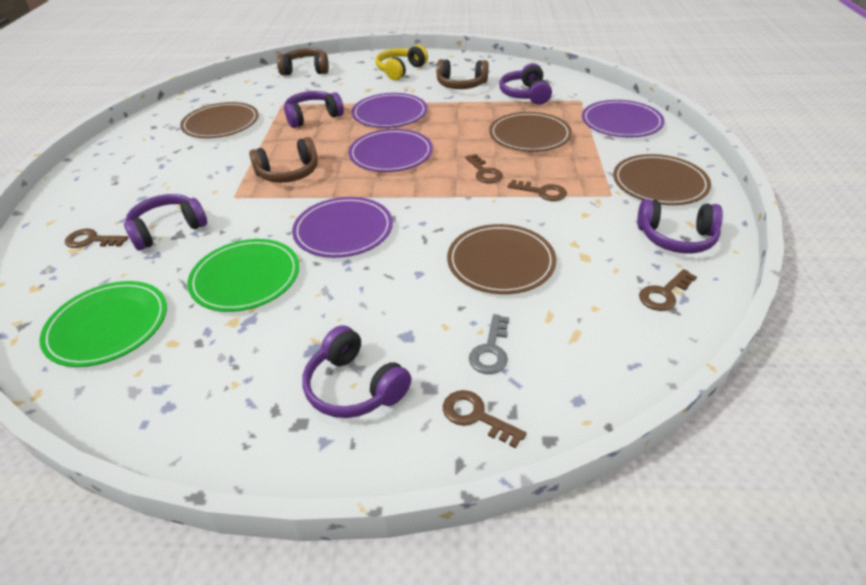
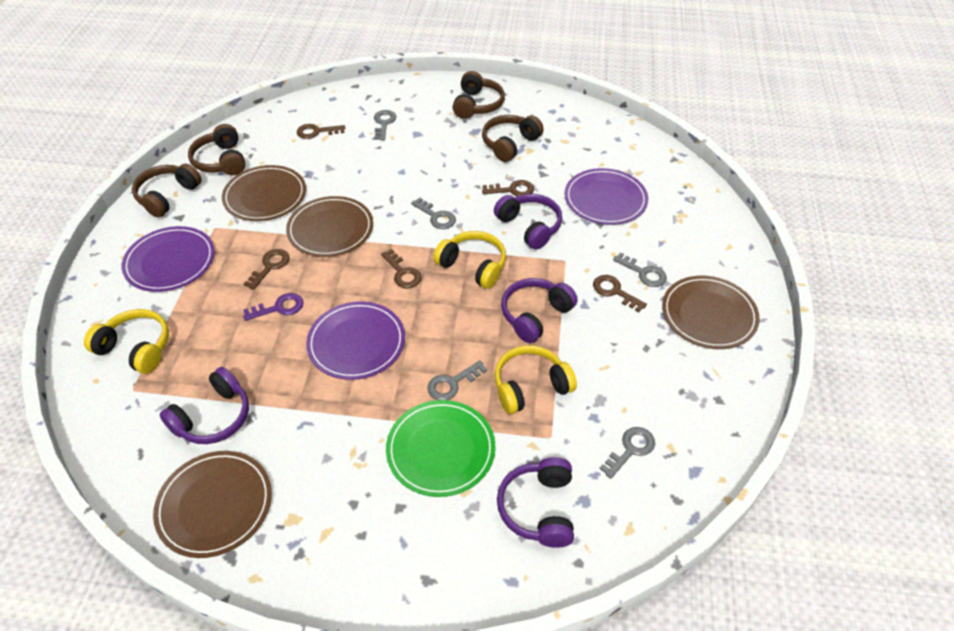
brown headphones: 3 -> 4
green plate: 2 -> 1
grey key: 1 -> 5
purple headphones: 5 -> 4
purple key: 0 -> 1
purple plate: 4 -> 3
yellow headphones: 1 -> 3

